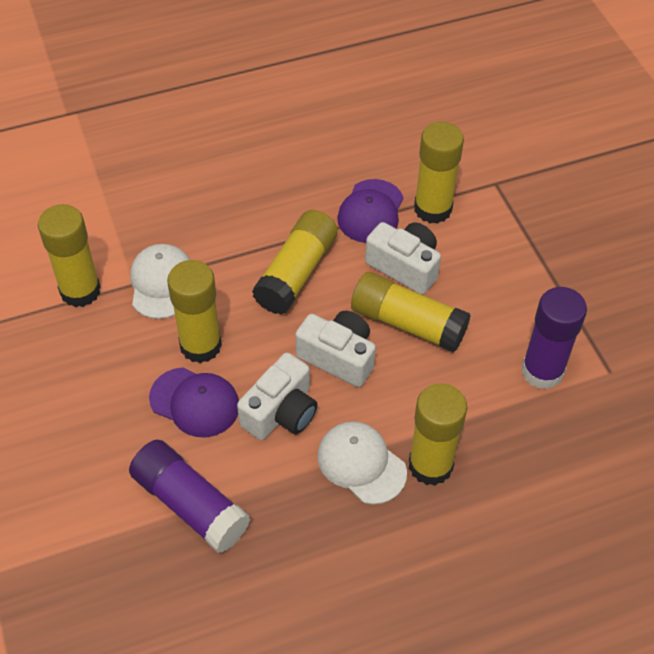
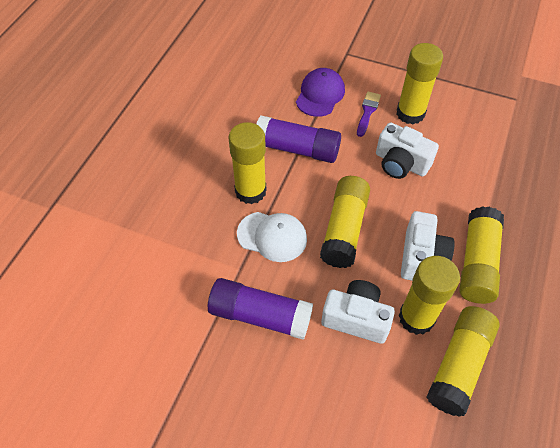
purple brush: 0 -> 1
purple cap: 2 -> 1
white cap: 2 -> 1

